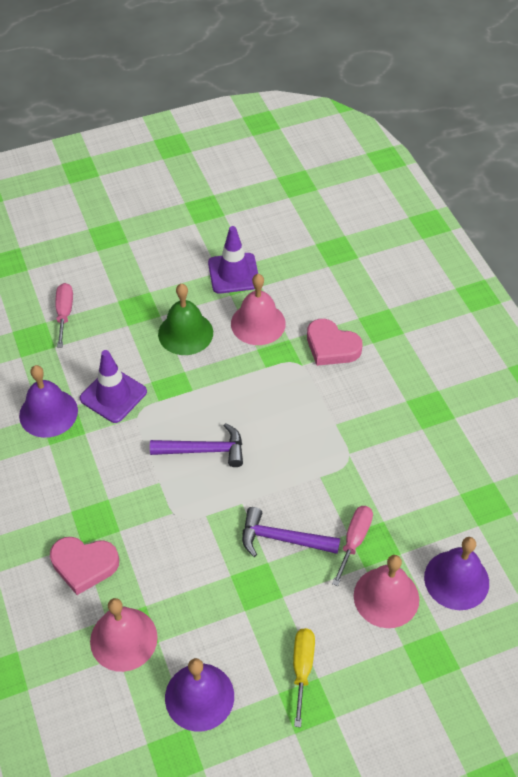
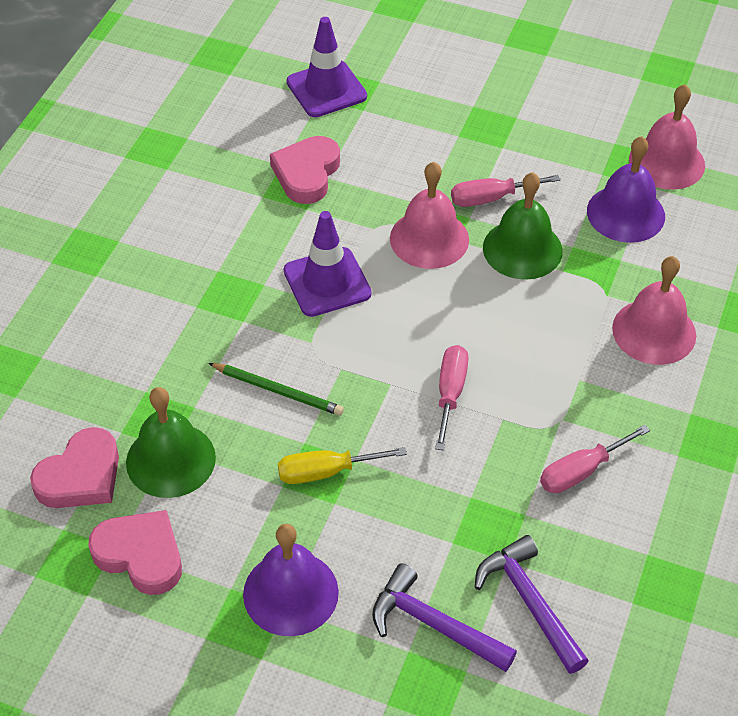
green bell: 1 -> 2
green pencil: 0 -> 1
pink heart: 2 -> 3
pink screwdriver: 2 -> 3
purple bell: 3 -> 2

